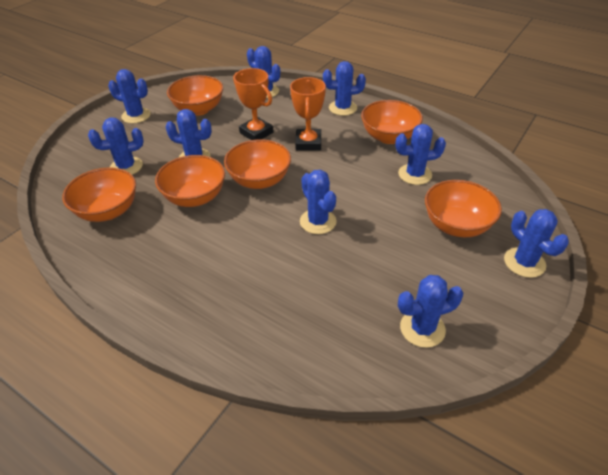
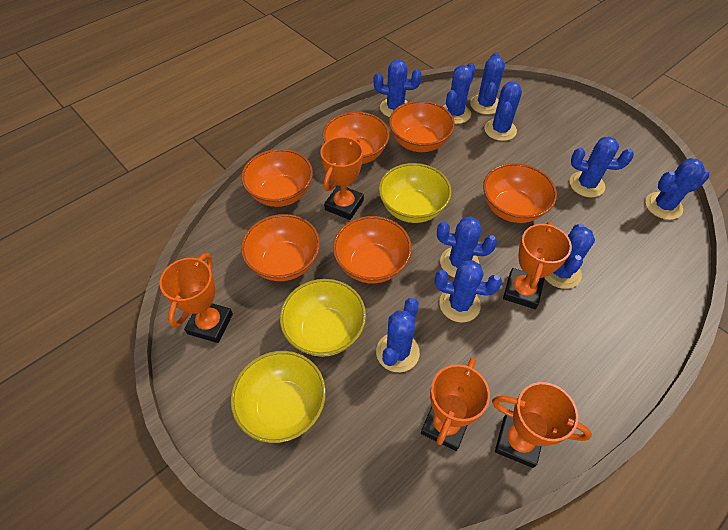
blue cactus: 9 -> 10
orange trophy: 2 -> 5
yellow bowl: 0 -> 3

